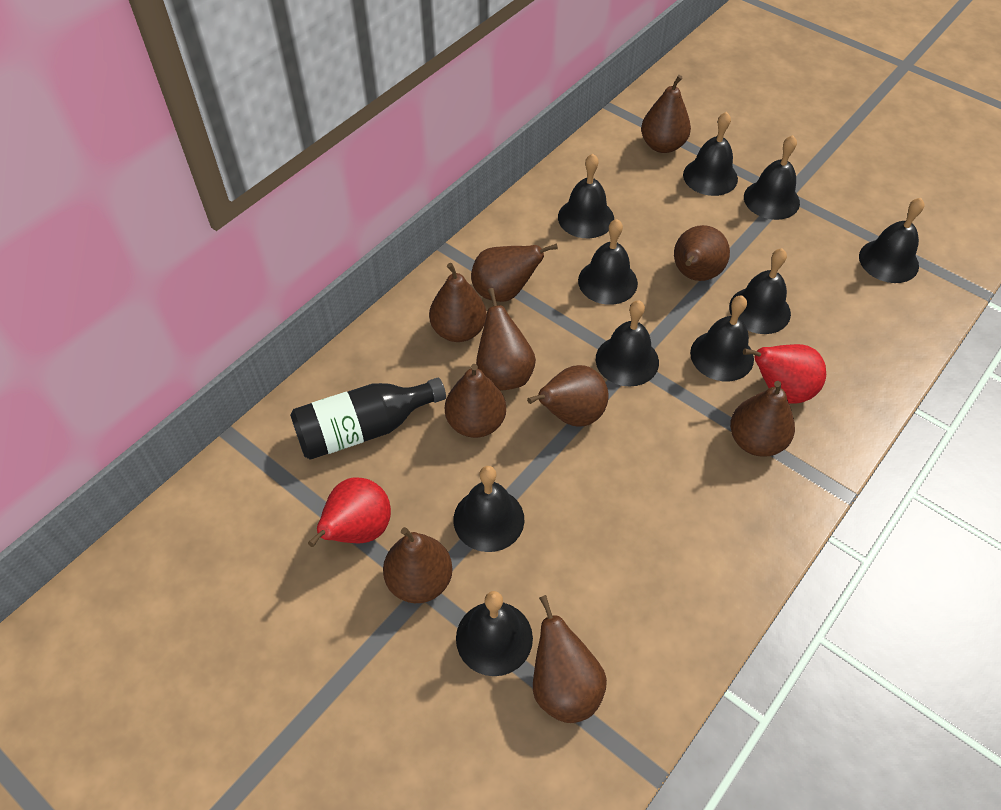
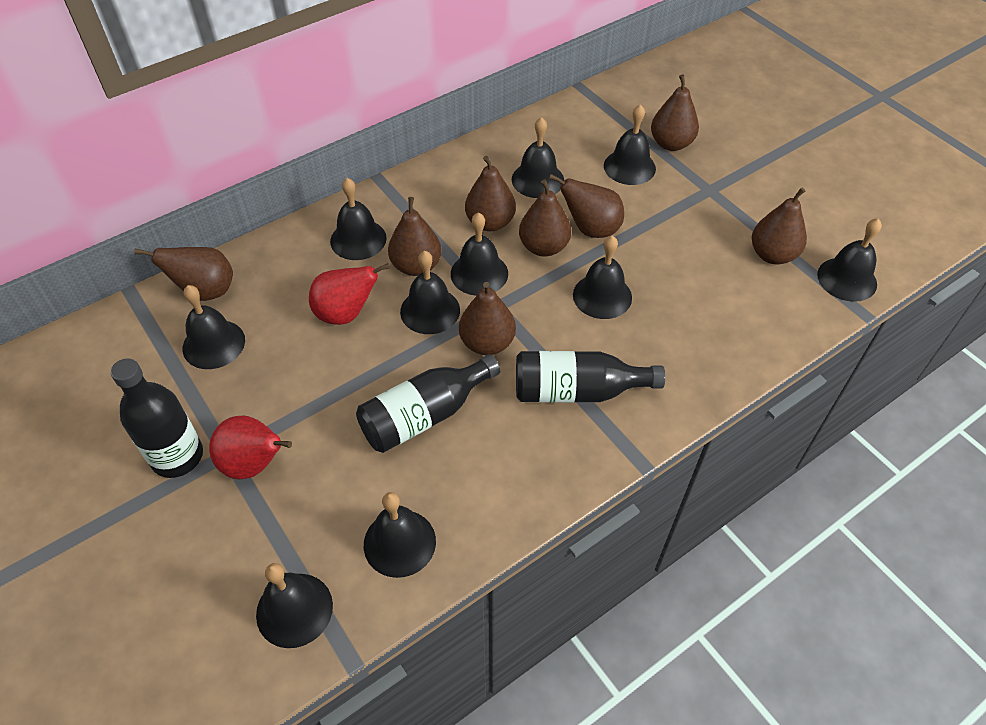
black bottle: 1 -> 3
brown pear: 10 -> 8

